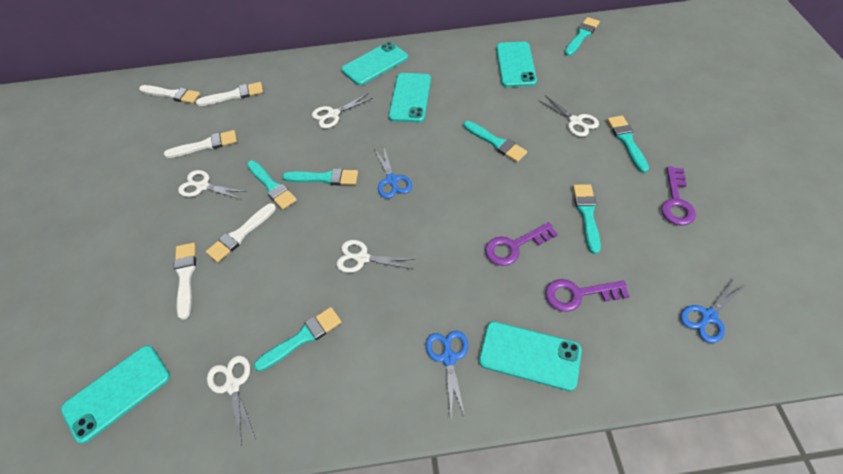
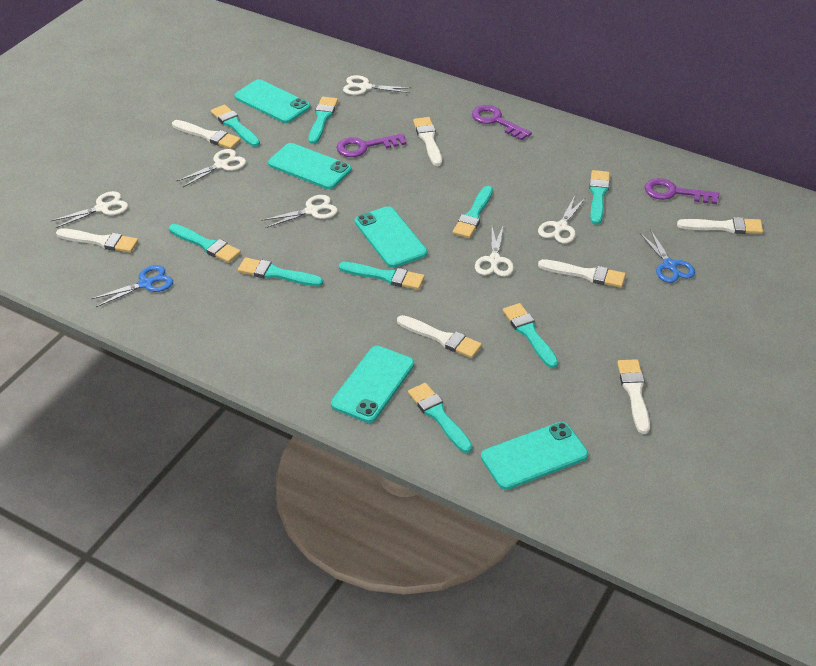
blue scissors: 3 -> 2
turquoise brush: 7 -> 9
white brush: 5 -> 7
white scissors: 5 -> 6

